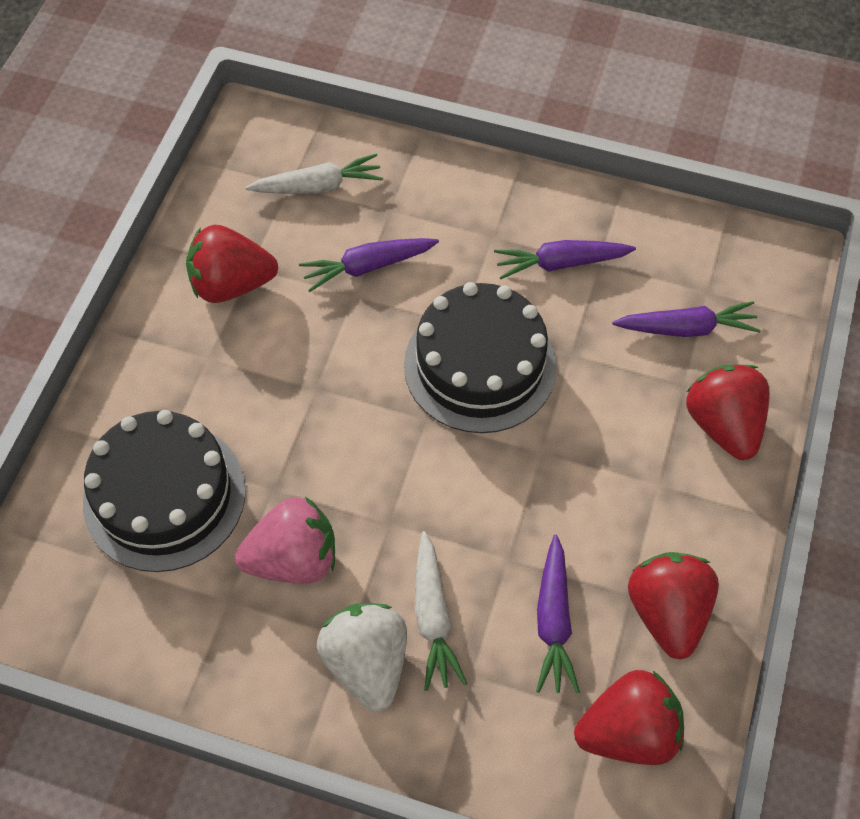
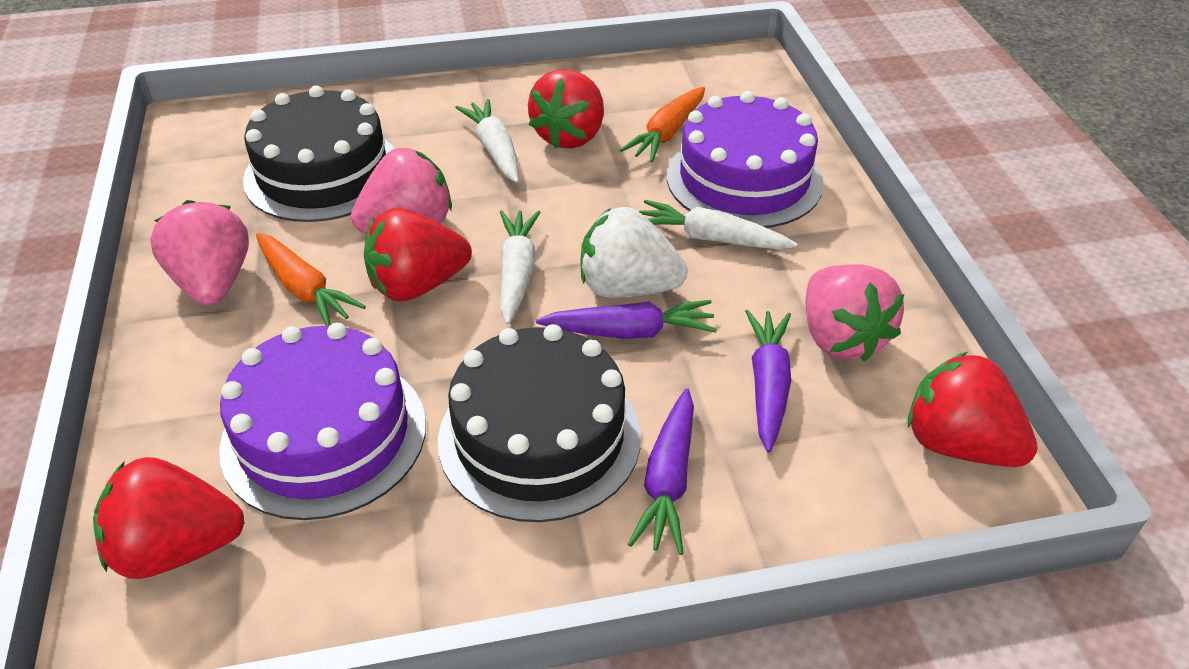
orange carrot: 0 -> 2
pink strawberry: 1 -> 3
purple cake: 0 -> 2
purple carrot: 4 -> 3
white carrot: 2 -> 3

